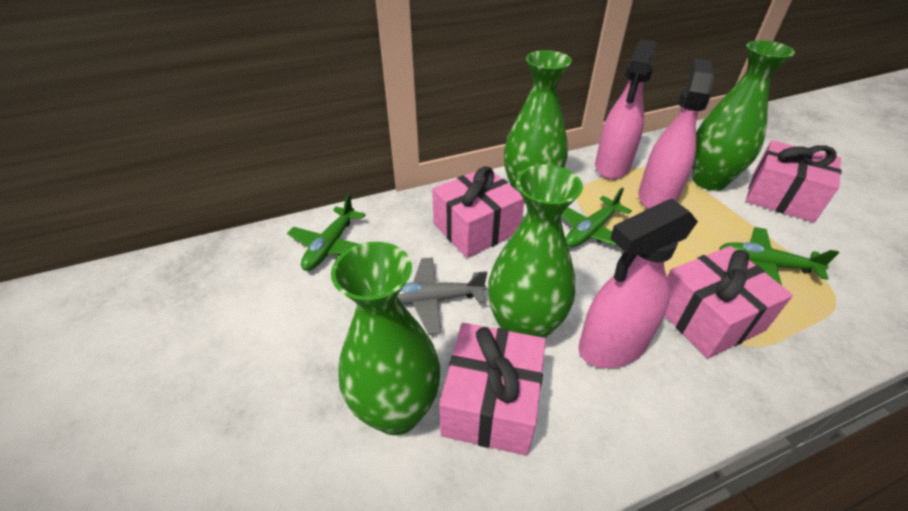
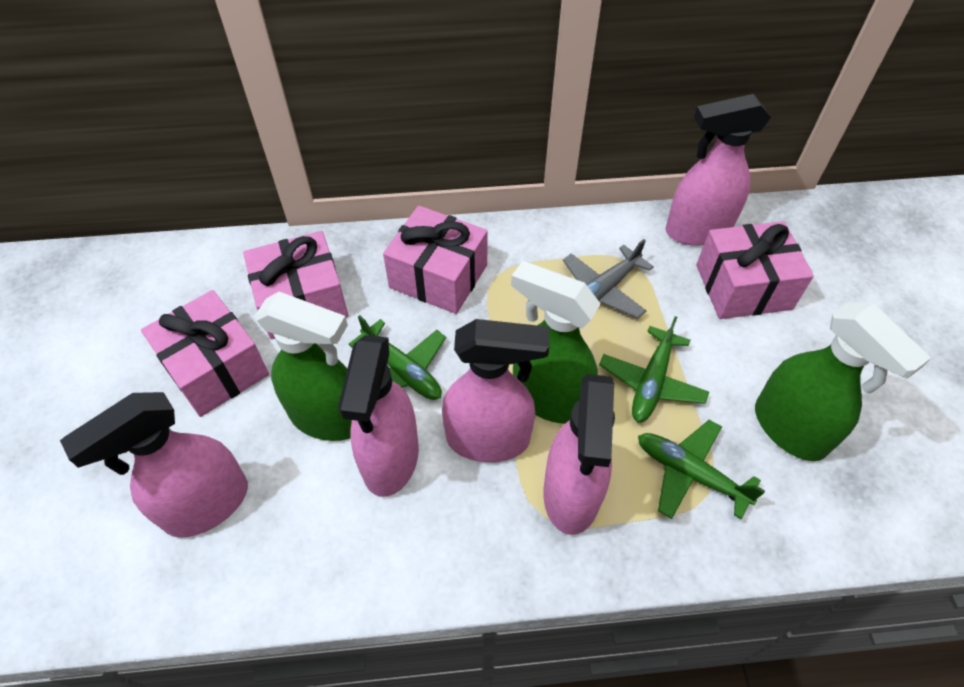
green spray bottle: 0 -> 3
green vase: 4 -> 0
pink spray bottle: 3 -> 5

